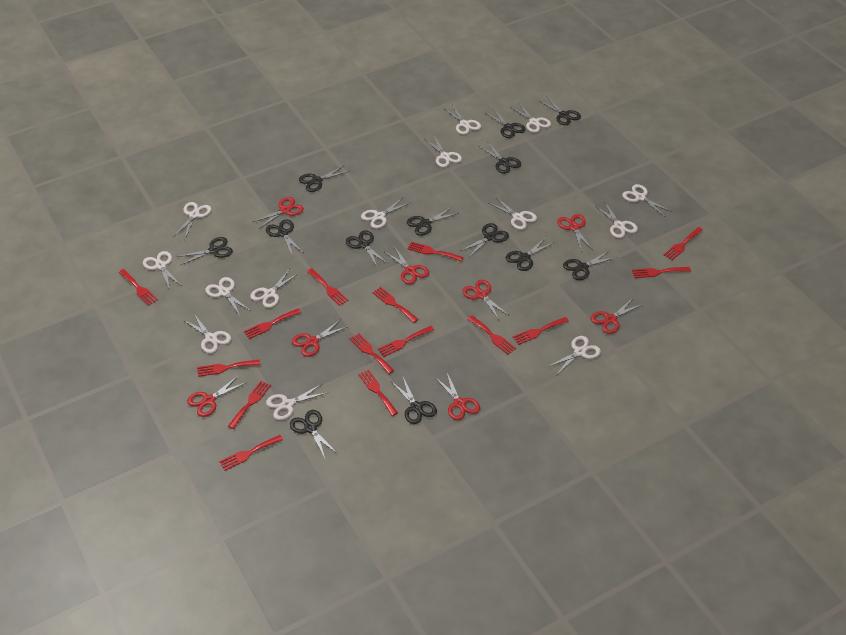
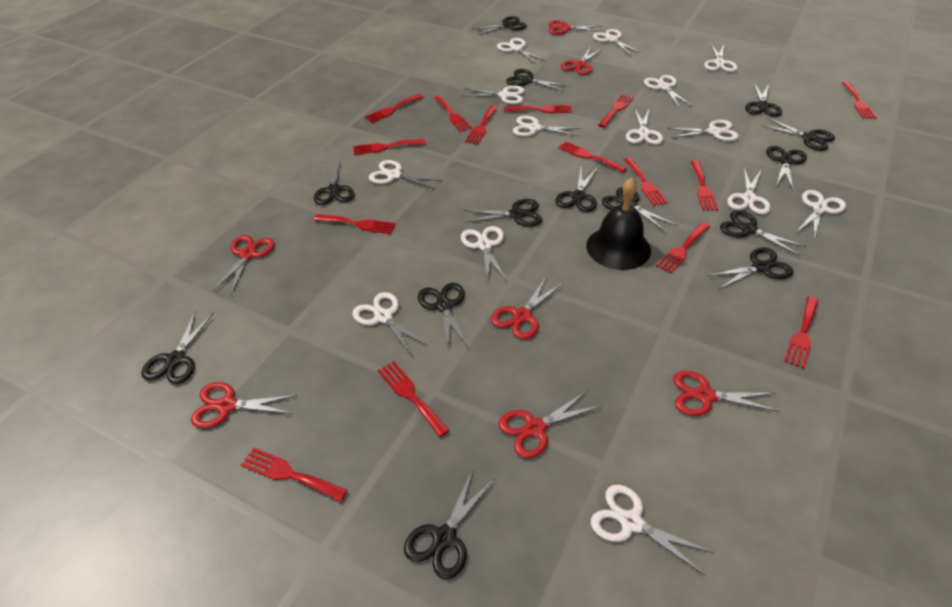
black bell: 0 -> 1
black scissors: 13 -> 14
red scissors: 8 -> 7

